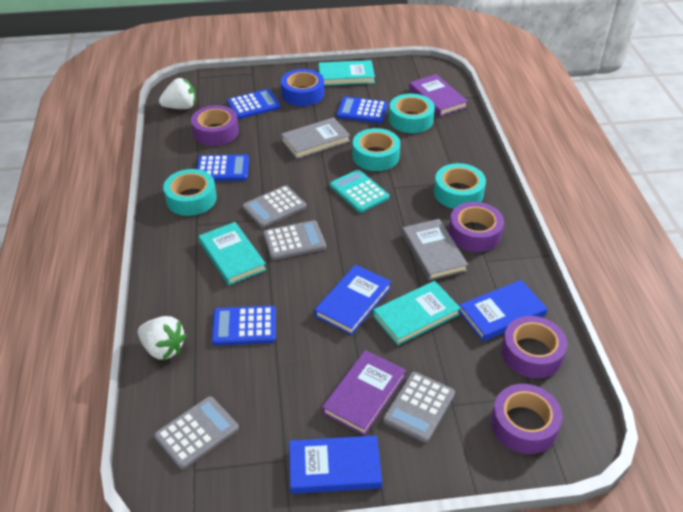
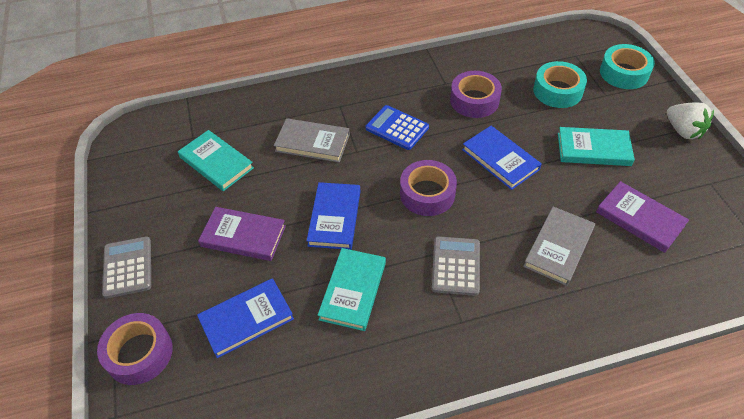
blue calculator: 4 -> 1
blue tape: 1 -> 0
grey calculator: 4 -> 2
purple tape: 4 -> 3
turquoise calculator: 1 -> 0
turquoise tape: 4 -> 2
white strawberry: 2 -> 1

